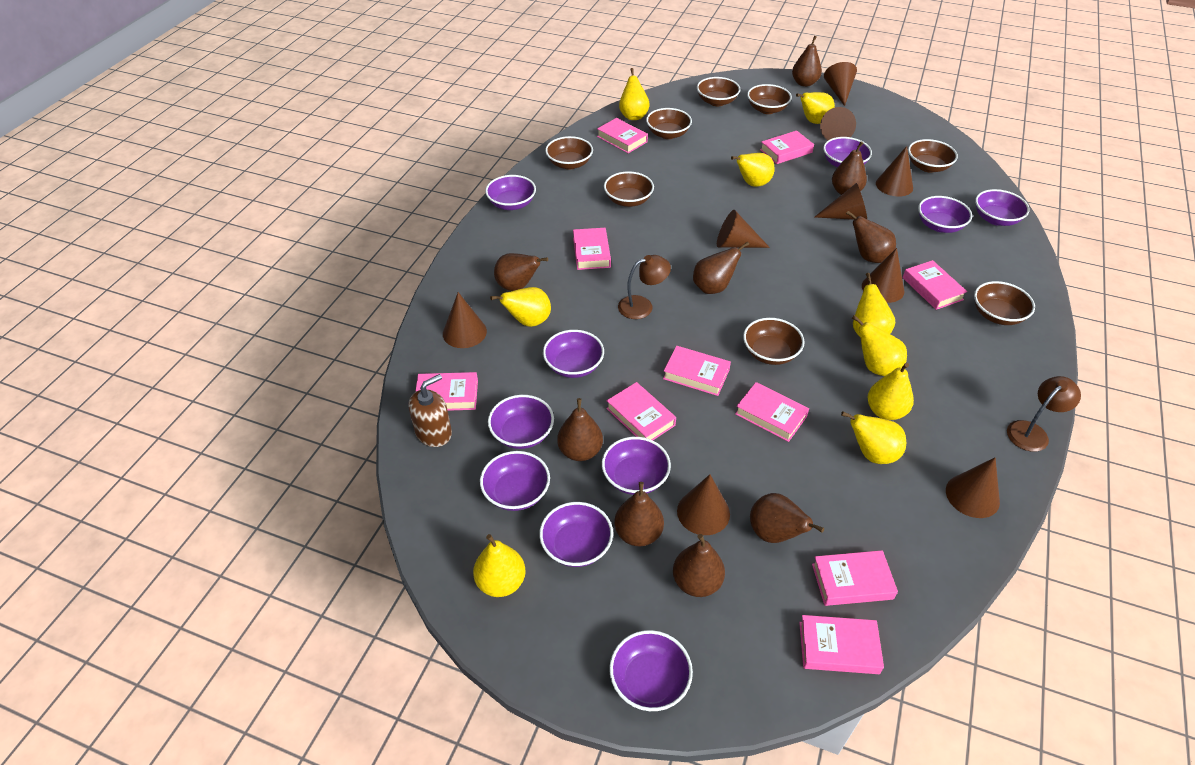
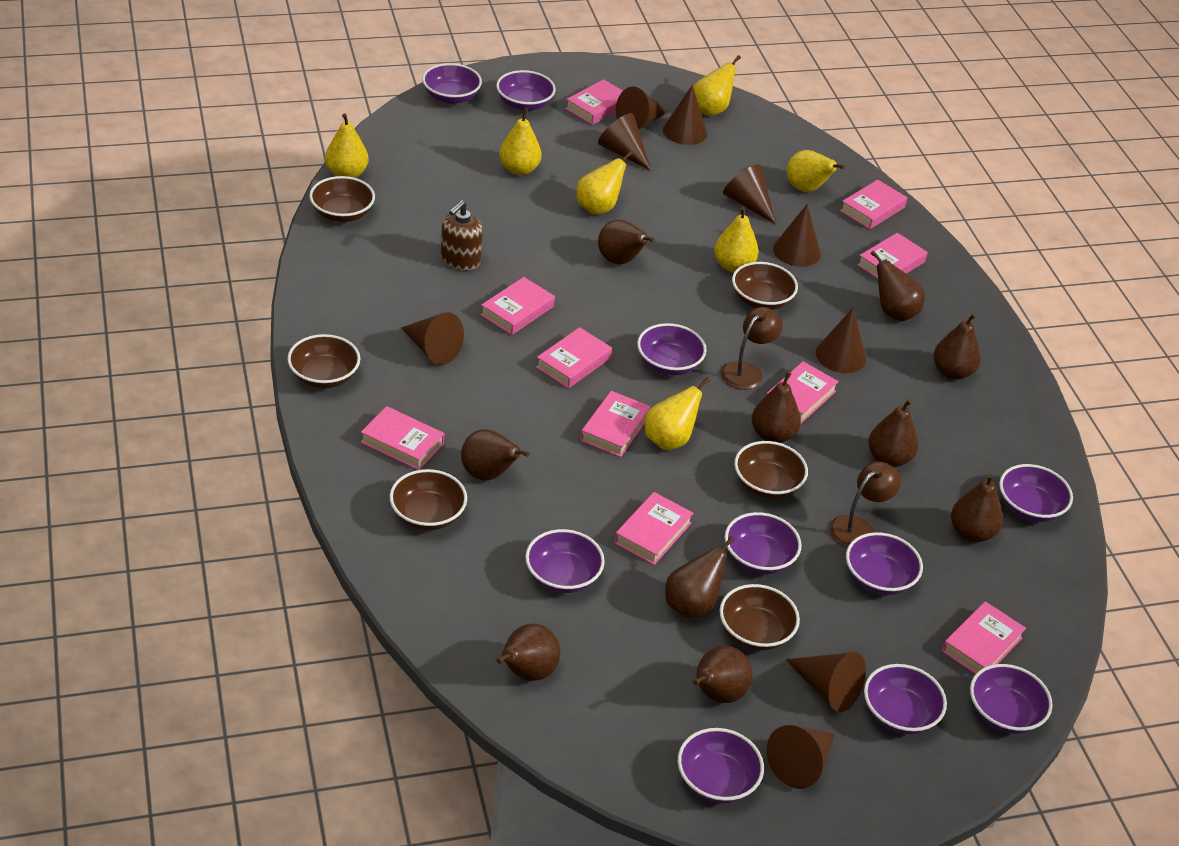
brown bowl: 8 -> 6
brown pear: 9 -> 10
yellow pear: 9 -> 7

